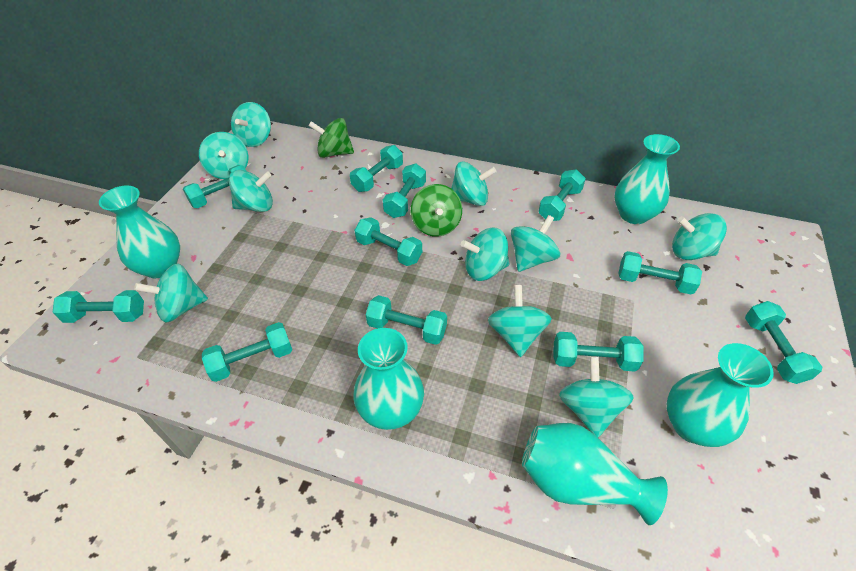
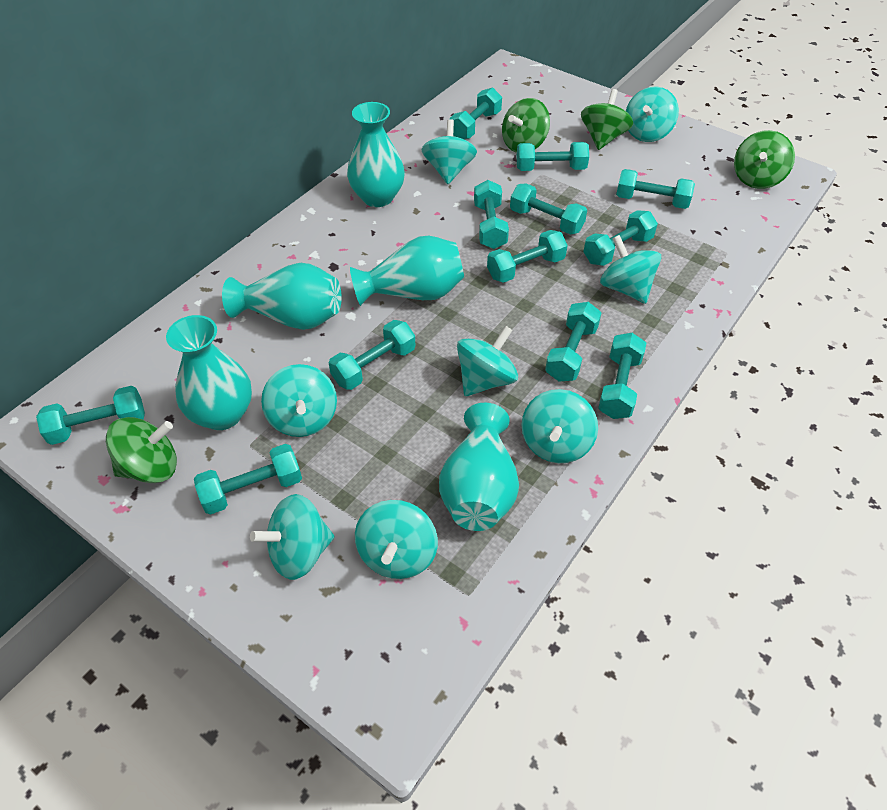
green spinning top: 2 -> 4
turquoise dumbbell: 11 -> 12
turquoise spinning top: 10 -> 8

